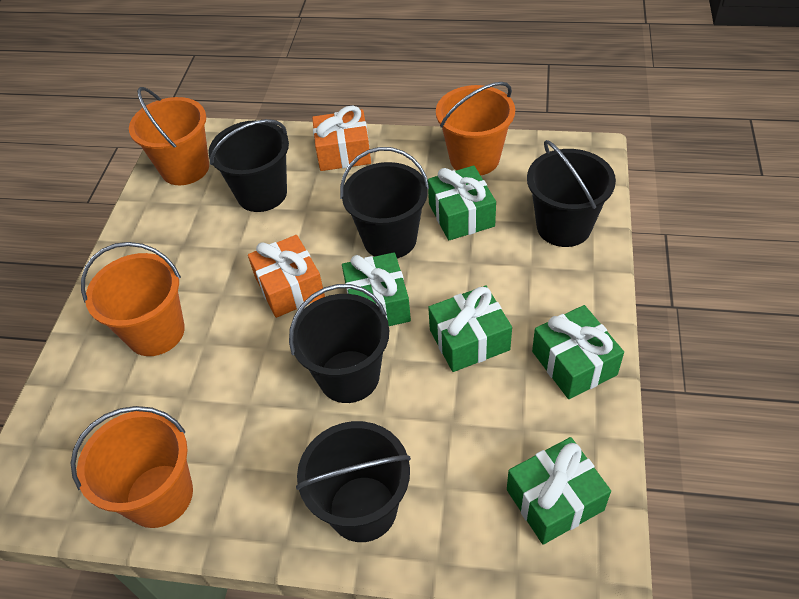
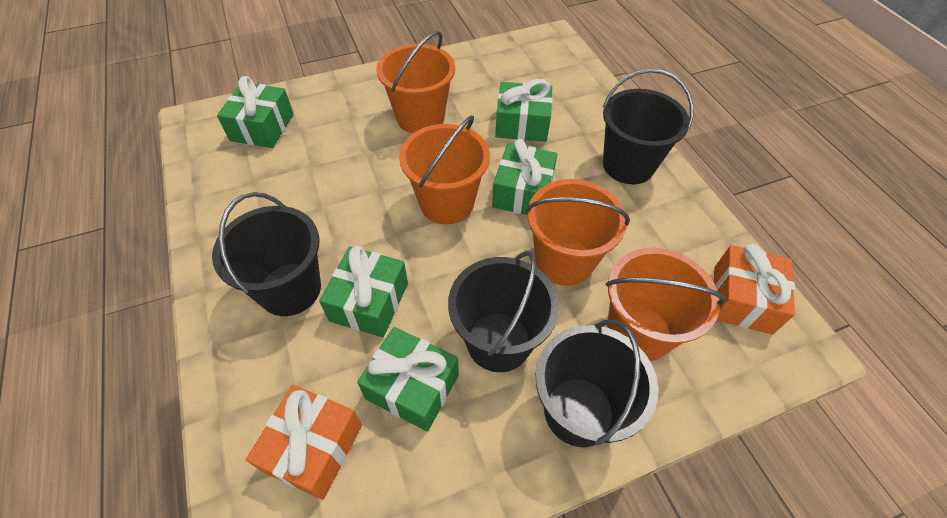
black bucket: 5 -> 4

